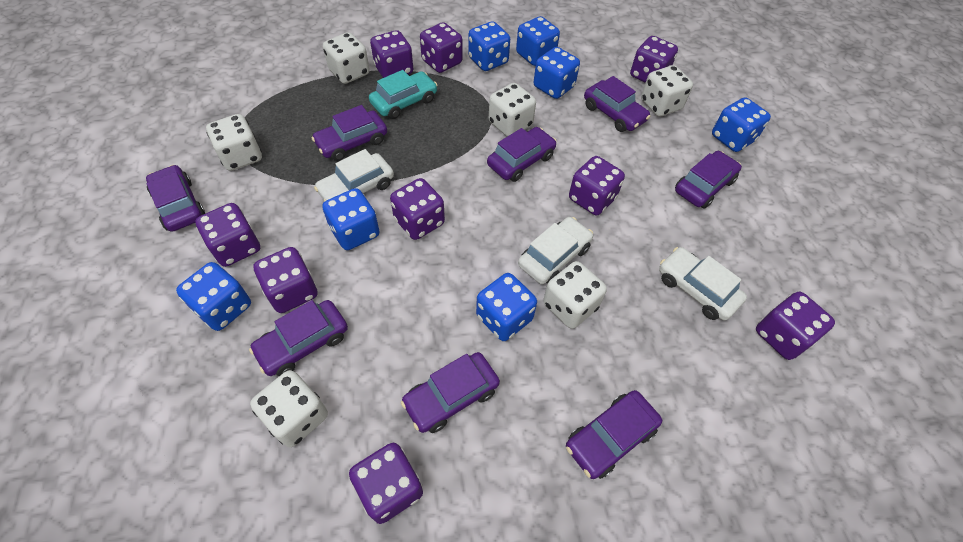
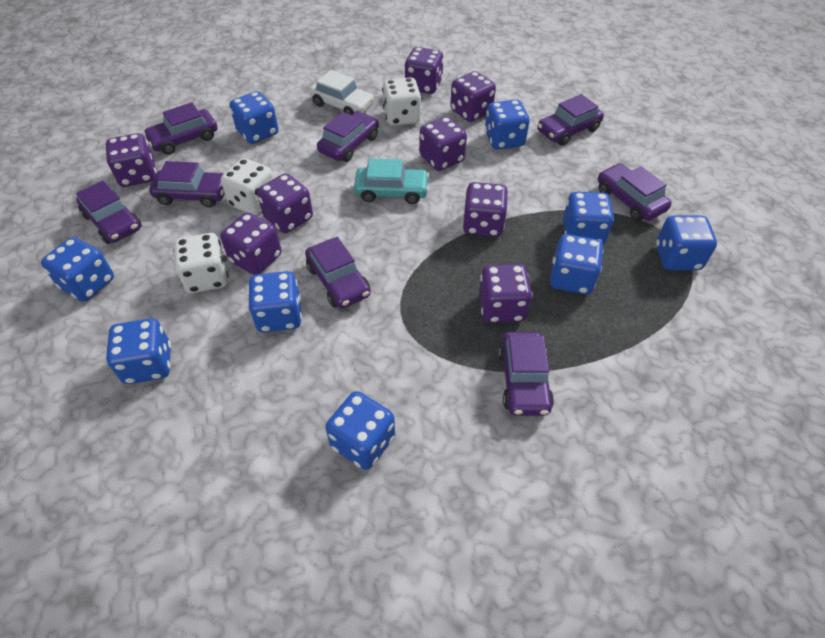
blue dice: 7 -> 9
purple dice: 9 -> 8
white car: 3 -> 1
white dice: 6 -> 3

